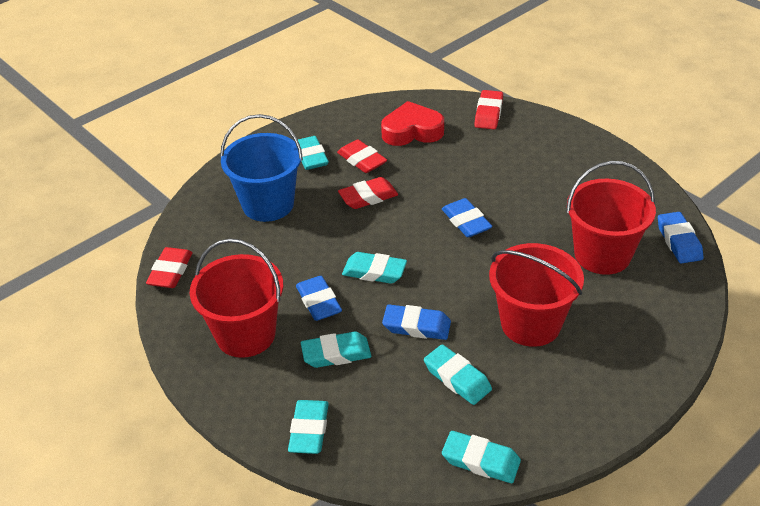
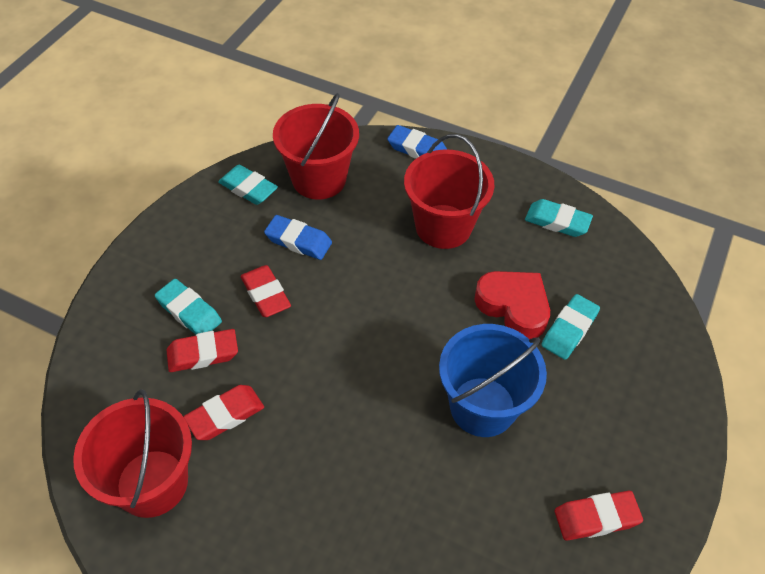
blue eraser: 4 -> 2
turquoise eraser: 6 -> 4

